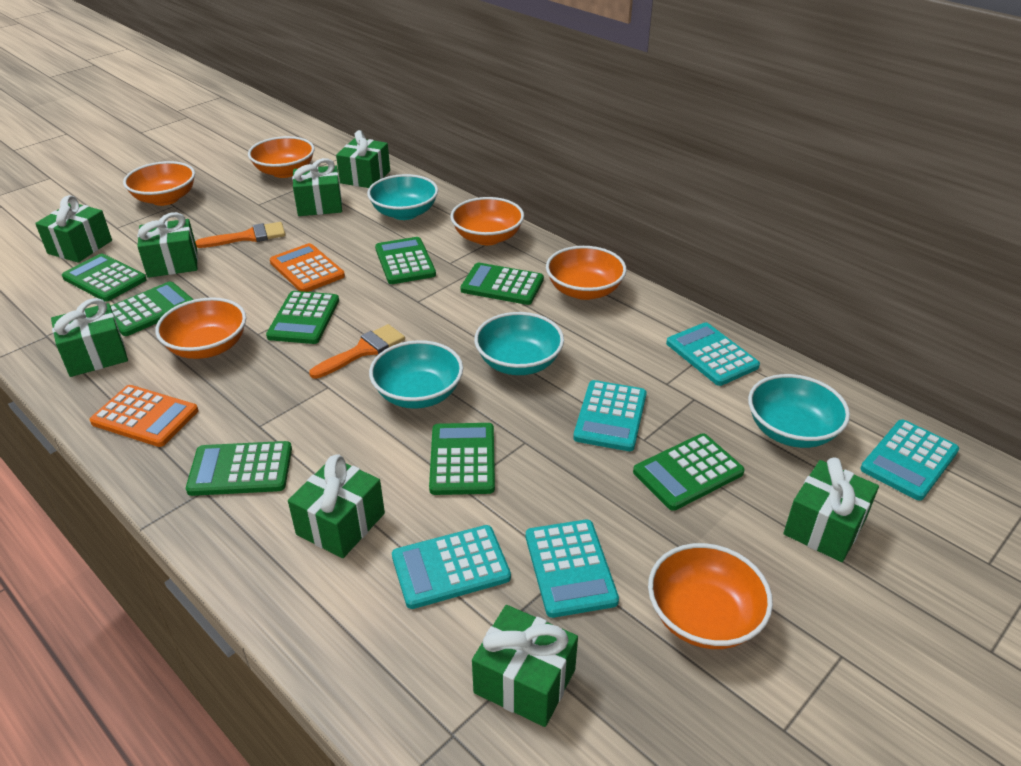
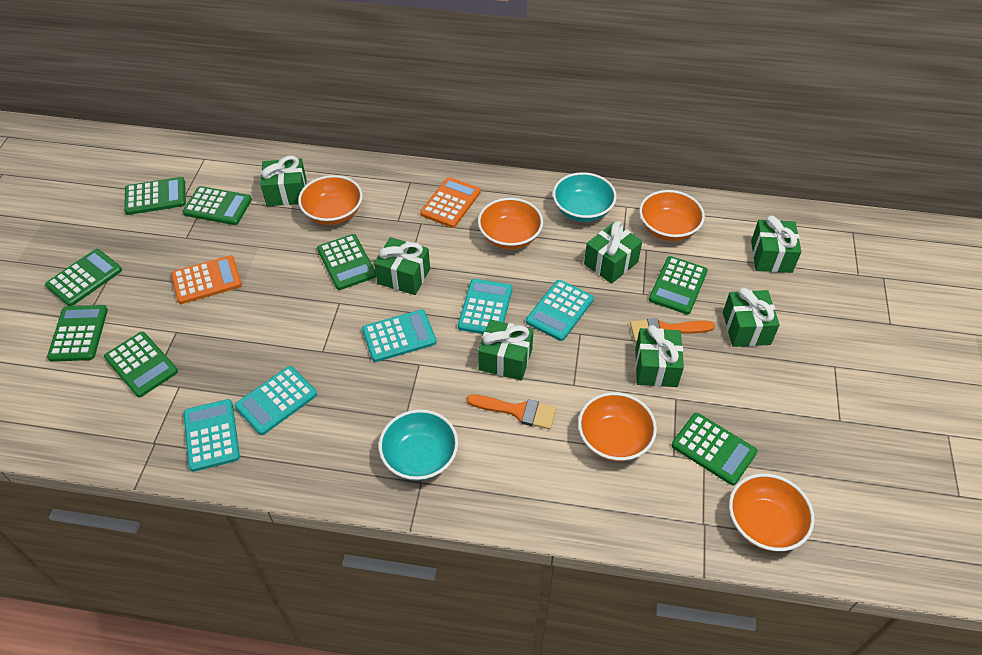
green gift: 8 -> 7
orange bowl: 6 -> 5
turquoise bowl: 4 -> 2

